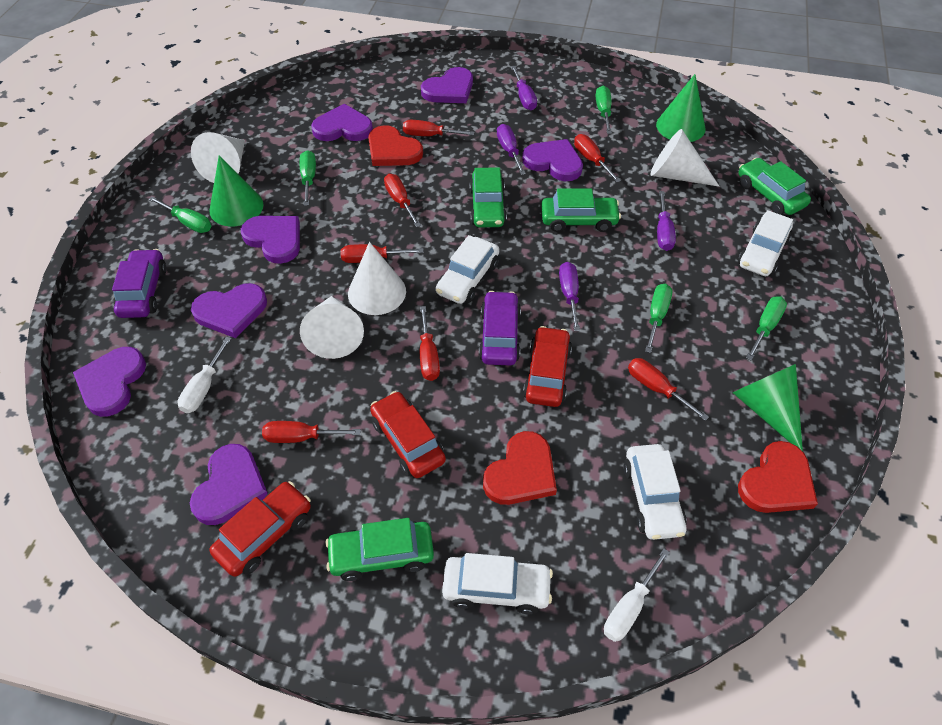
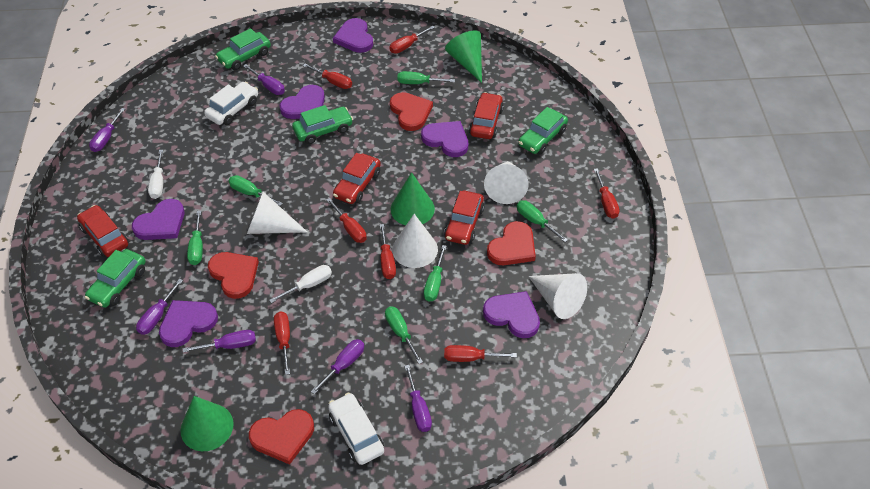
green screwdriver: 5 -> 6
purple car: 2 -> 0
purple heart: 7 -> 6
purple screwdriver: 4 -> 6
red car: 3 -> 4
red heart: 3 -> 4
white car: 4 -> 2

